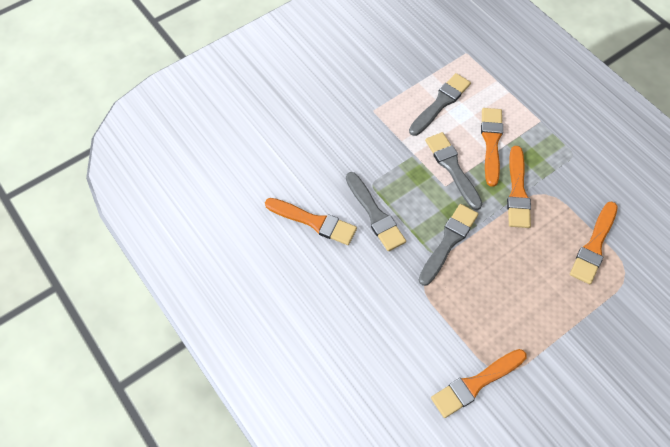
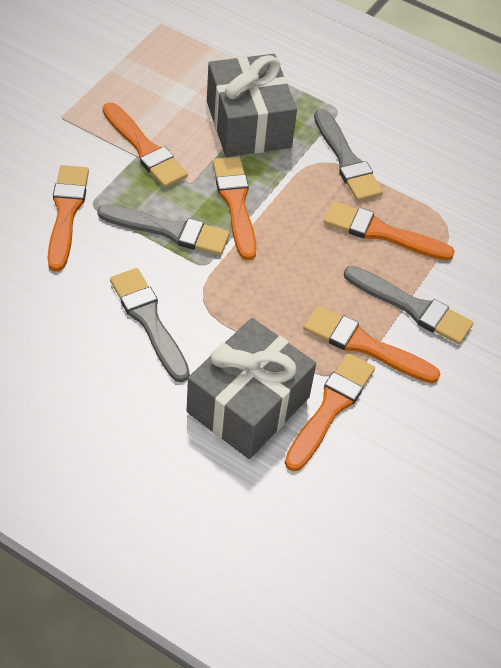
grey gift: 0 -> 2
orange brush: 5 -> 6

